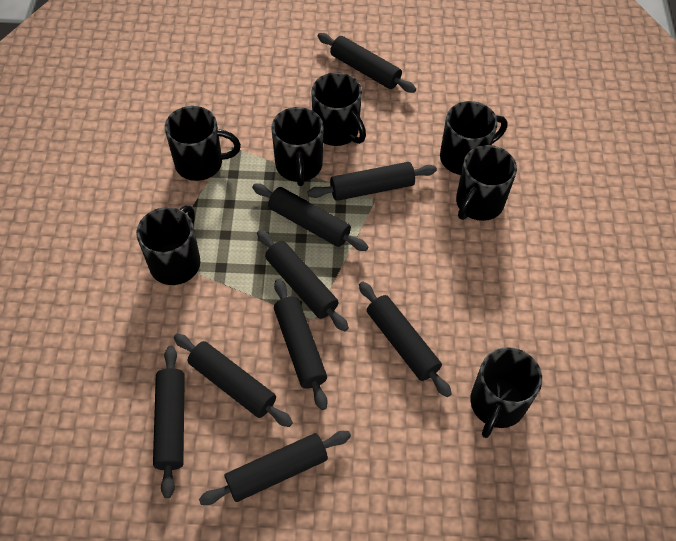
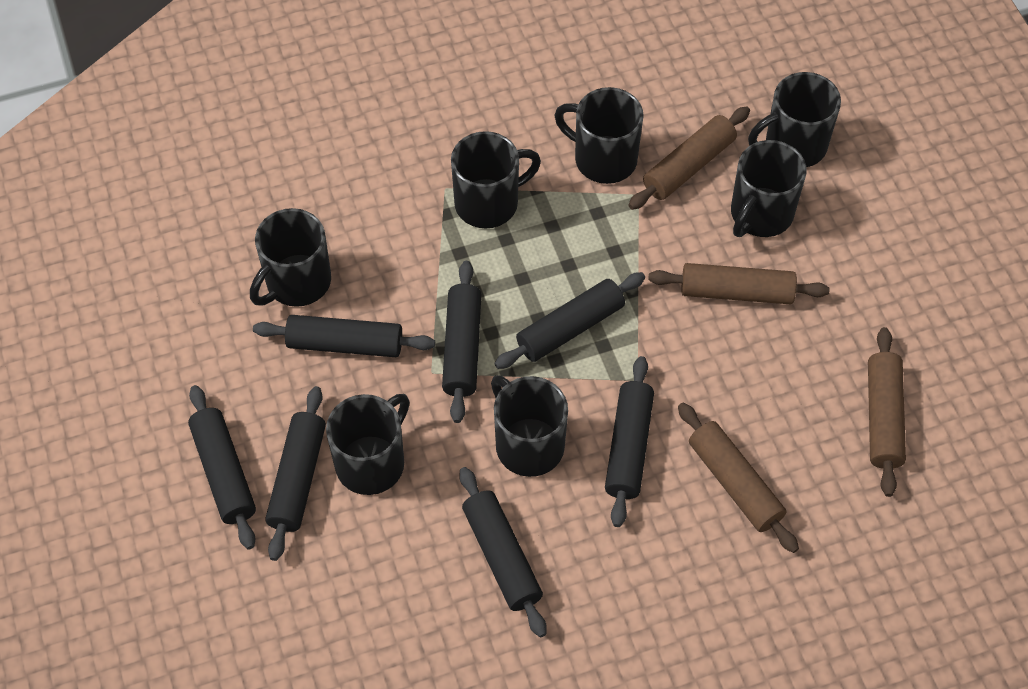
black rolling pin: 9 -> 7
brown rolling pin: 0 -> 4

